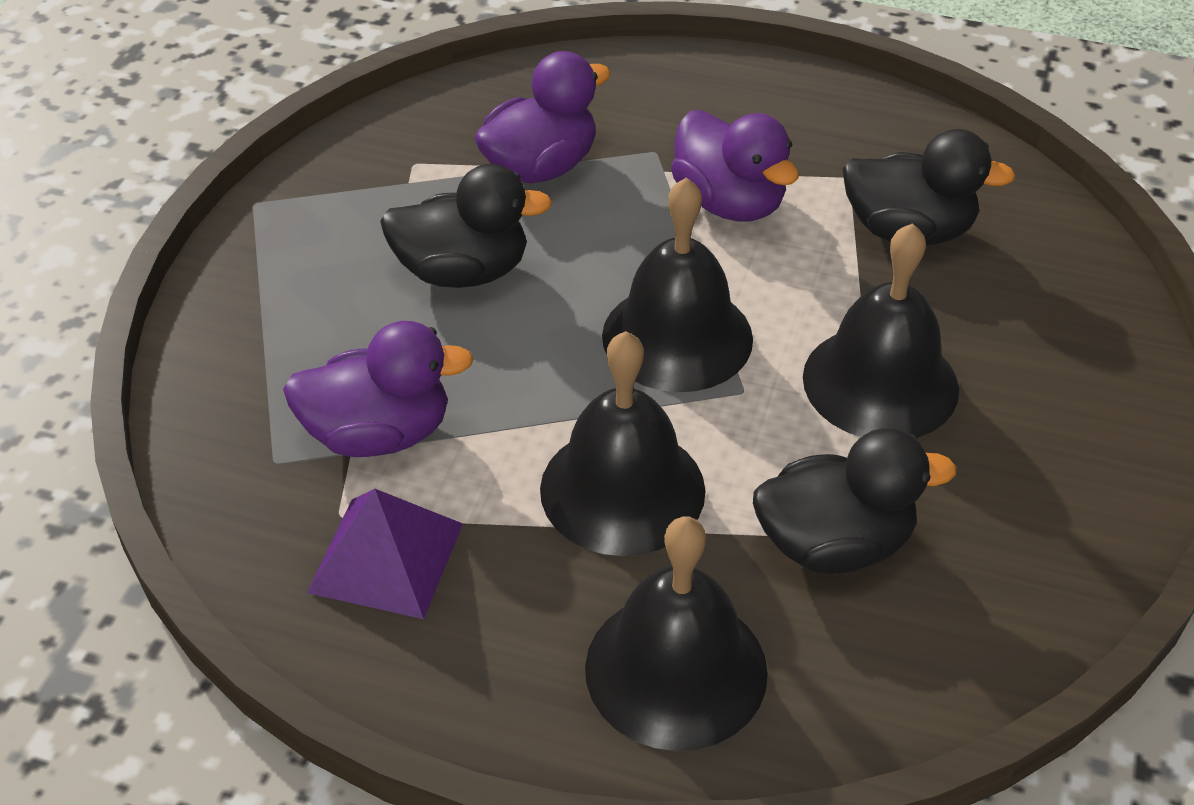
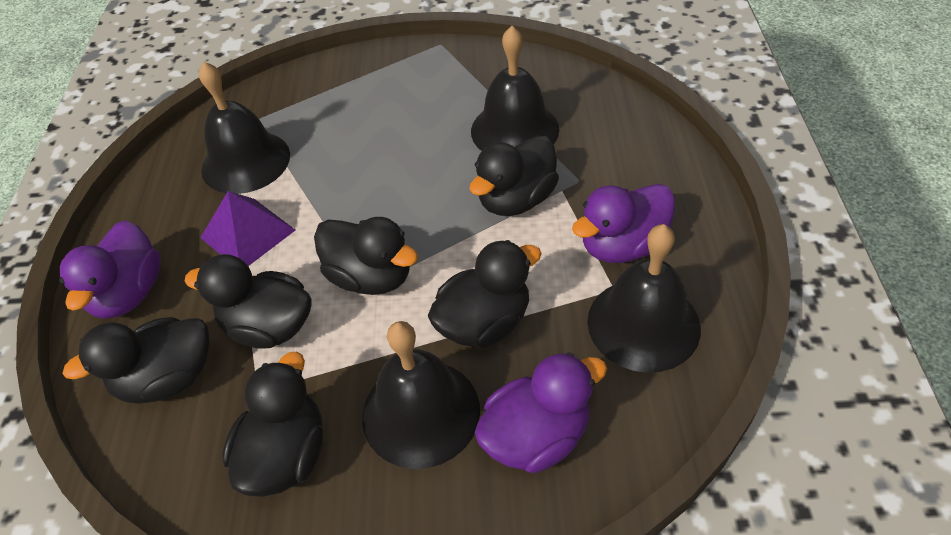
black duck: 3 -> 6

